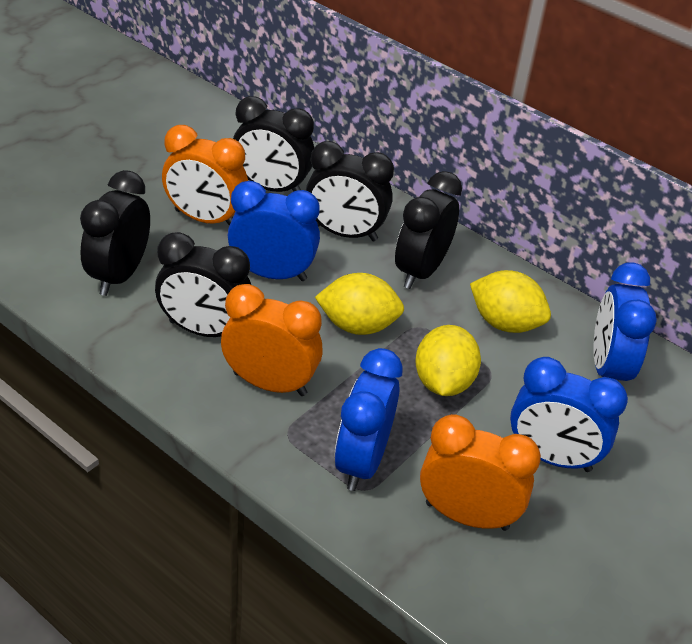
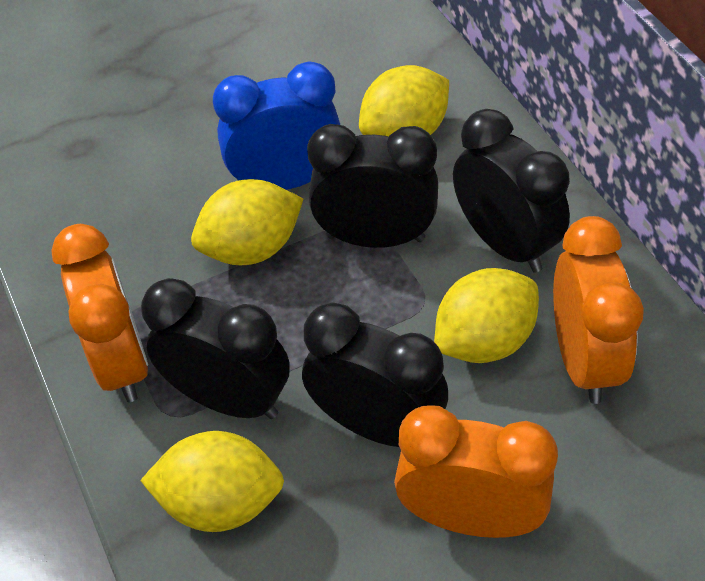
black clock: 5 -> 4
blue clock: 4 -> 1
yellow lemon: 3 -> 4

